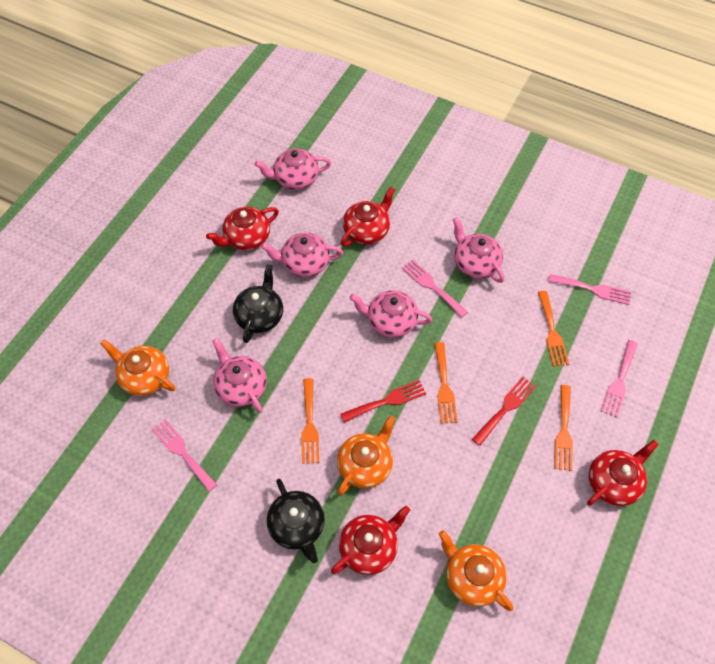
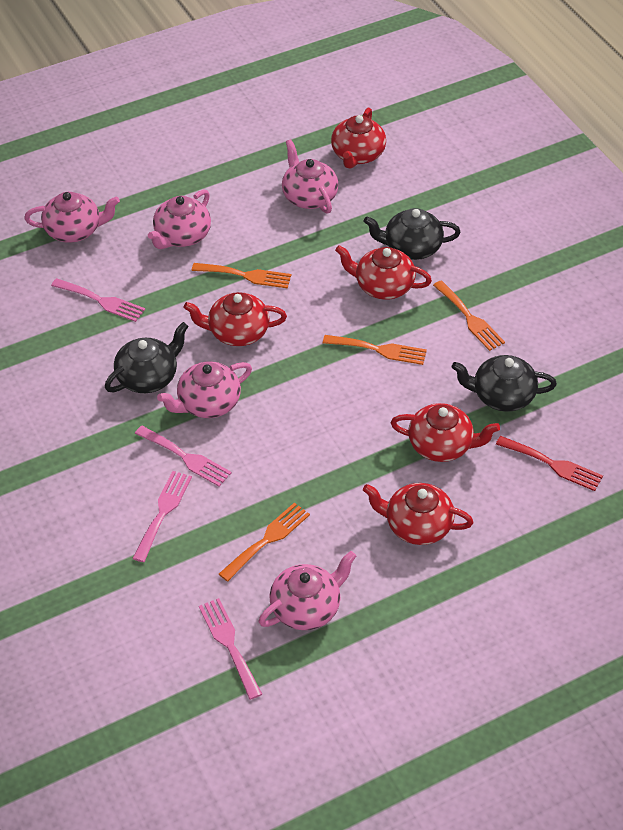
black teapot: 2 -> 3
orange teapot: 3 -> 0
red fork: 2 -> 1
red teapot: 4 -> 5

